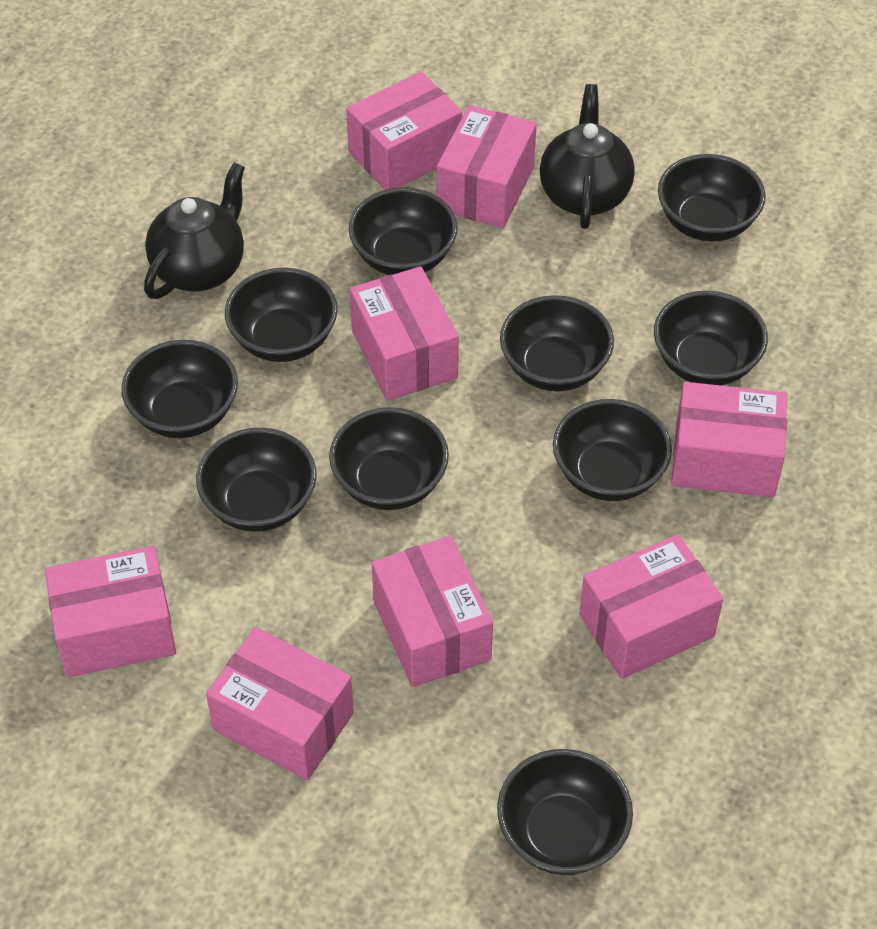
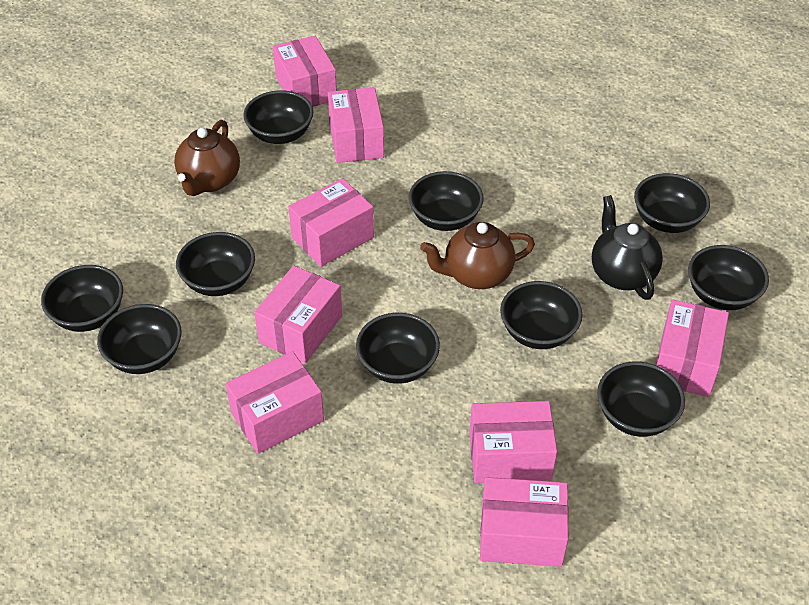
black teapot: 2 -> 1
brown teapot: 0 -> 2

